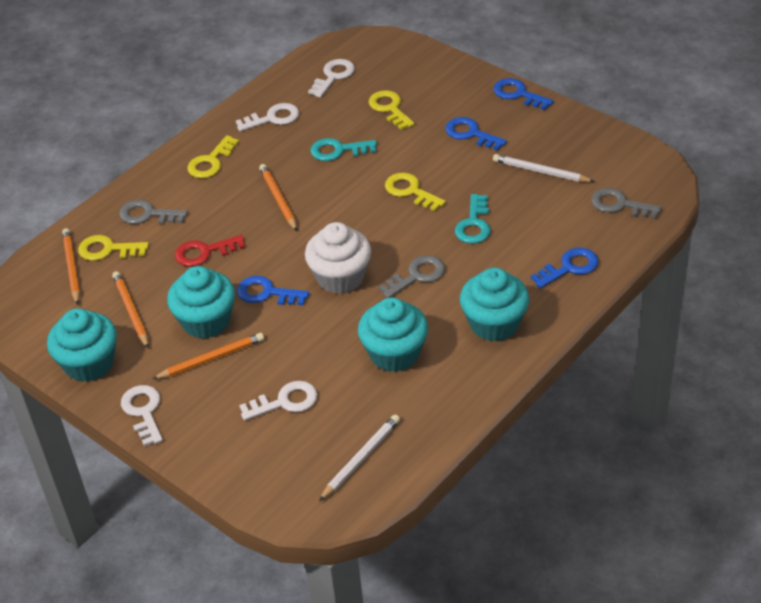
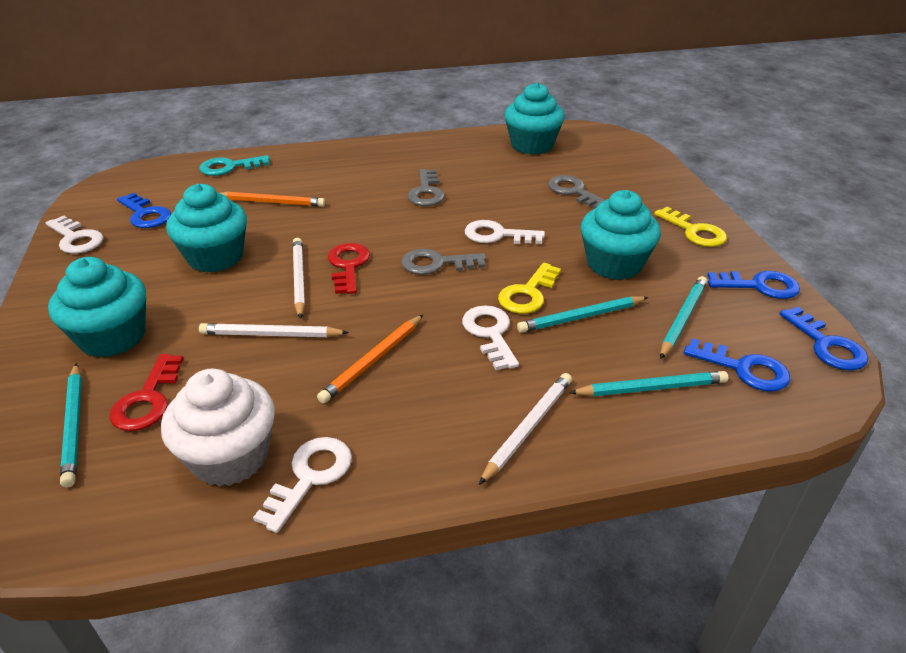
orange pencil: 4 -> 2
red key: 1 -> 2
turquoise key: 2 -> 1
turquoise pencil: 0 -> 4
white pencil: 2 -> 3
yellow key: 4 -> 2

